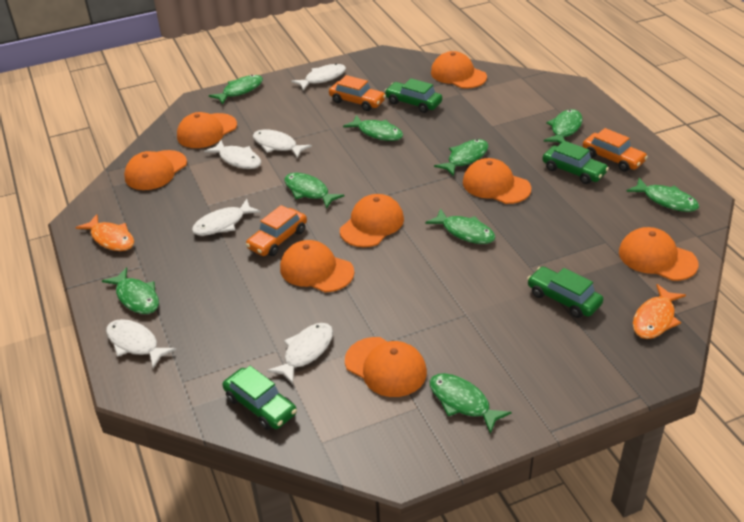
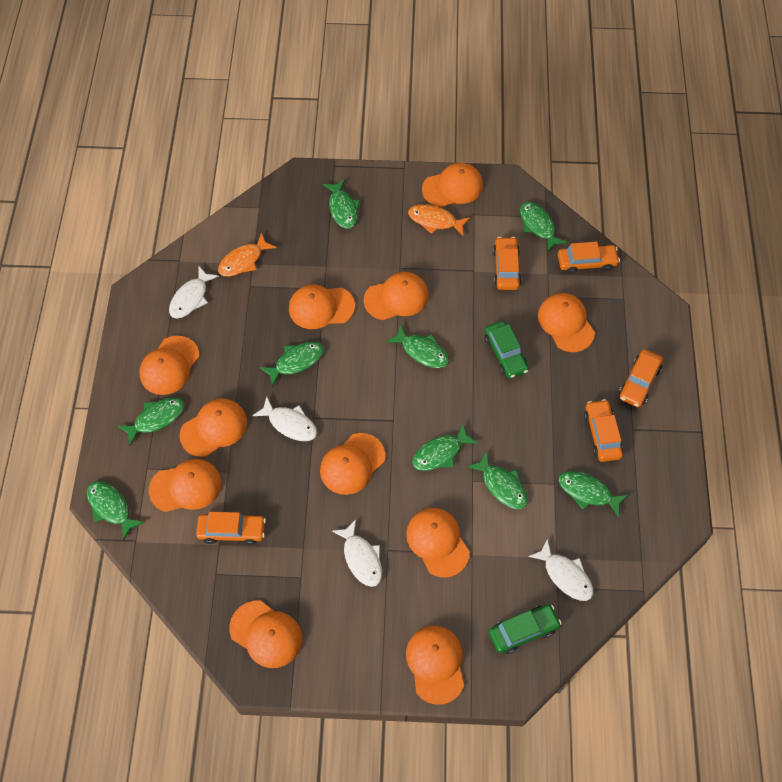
green car: 4 -> 2
orange cap: 8 -> 11
orange car: 3 -> 5
white fish: 6 -> 4

